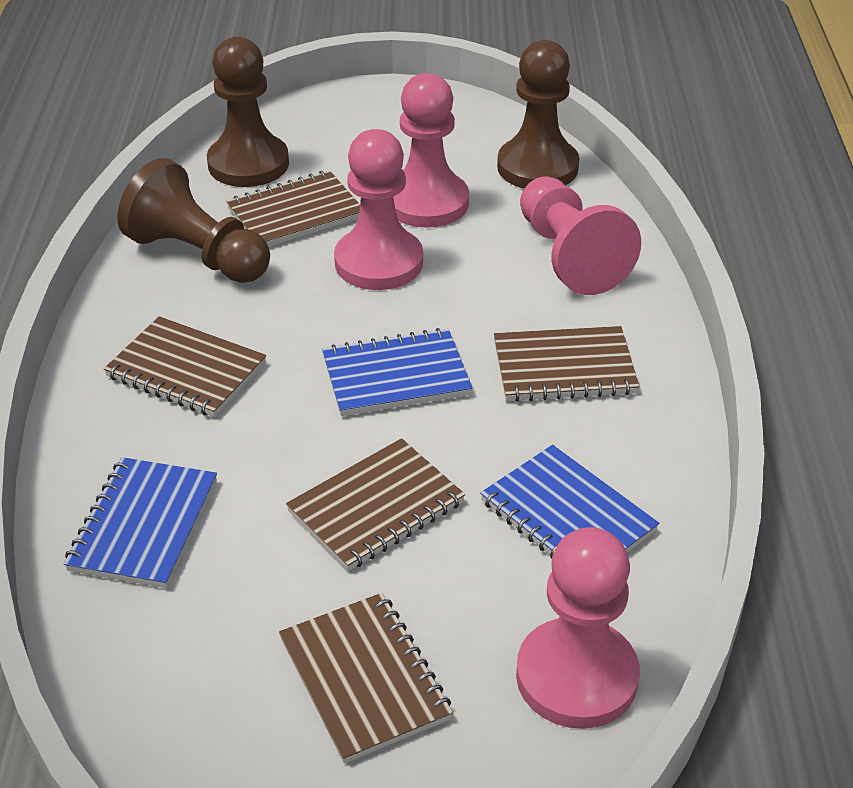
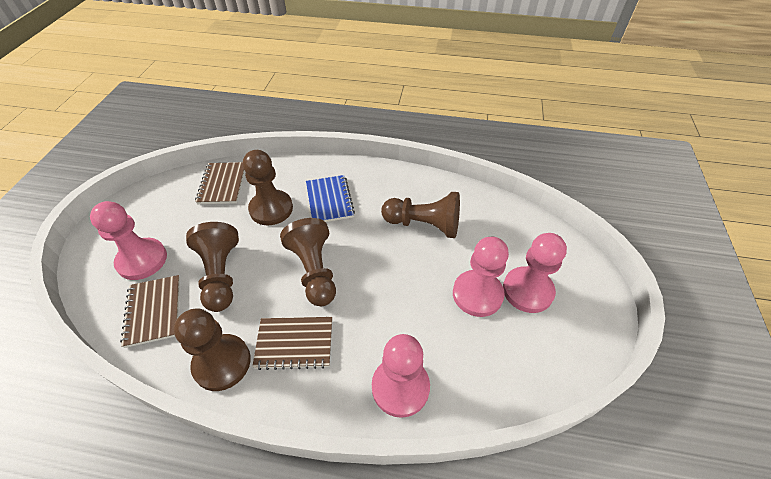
blue notebook: 3 -> 1
brown notebook: 5 -> 3
brown pawn: 3 -> 5

